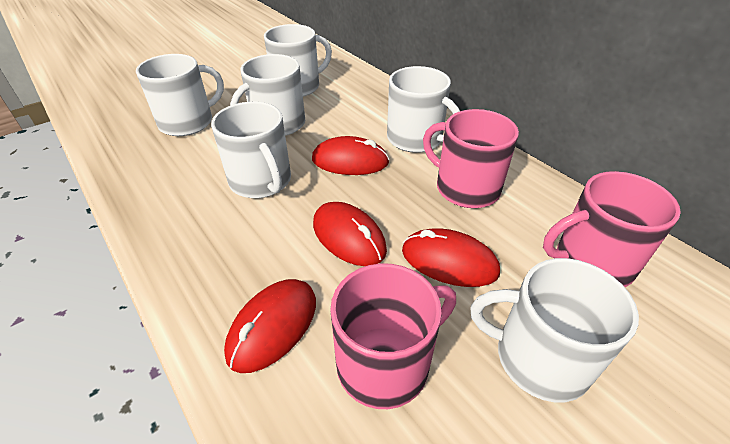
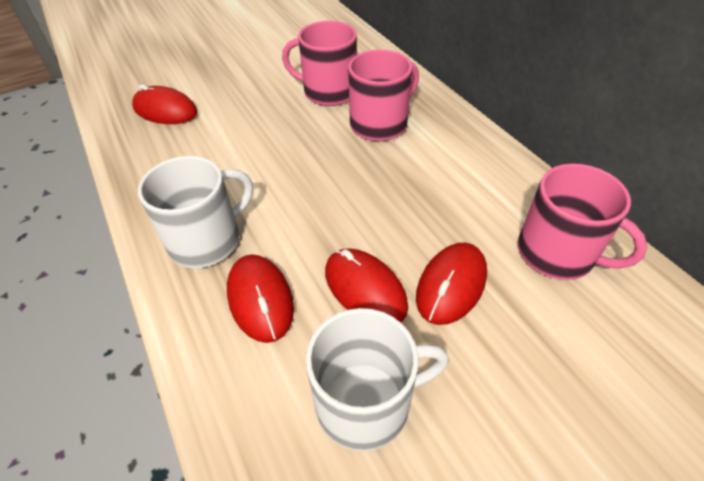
white mug: 6 -> 2

